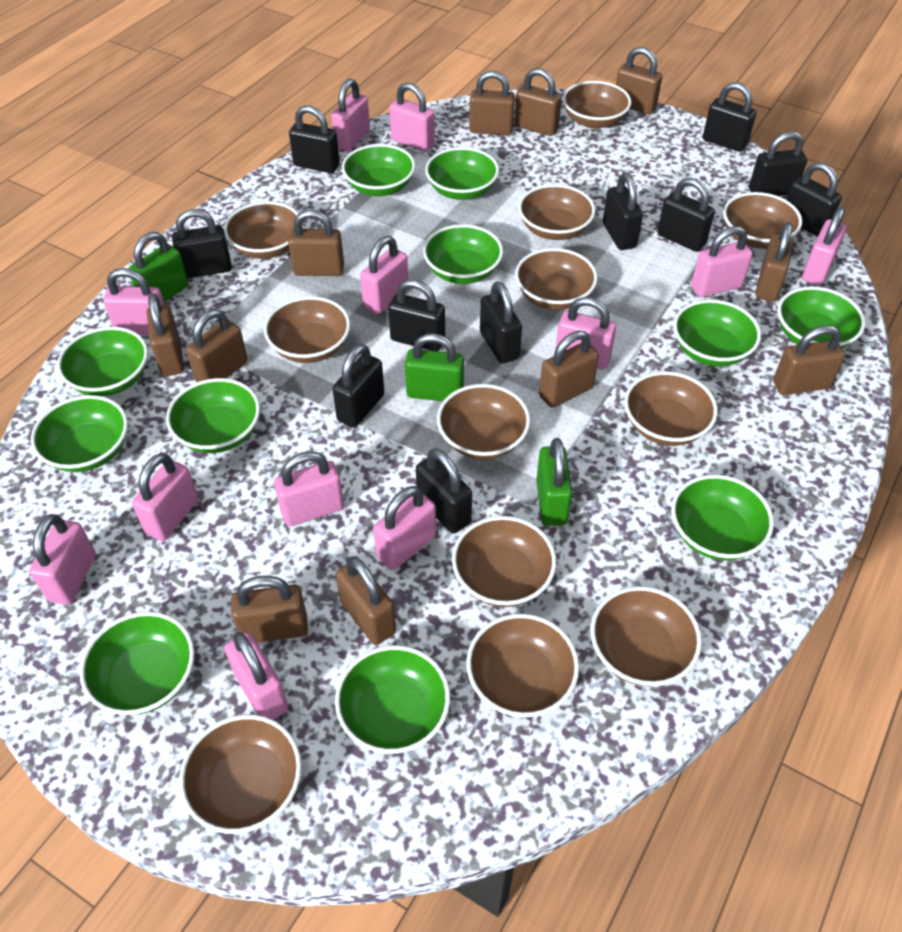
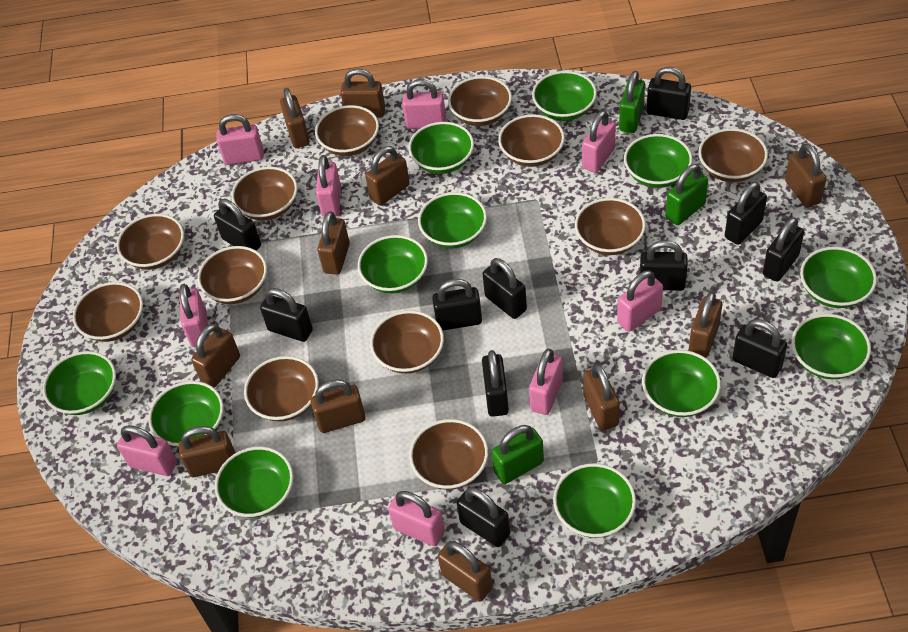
green bowl: 11 -> 12
pink padlock: 12 -> 9

